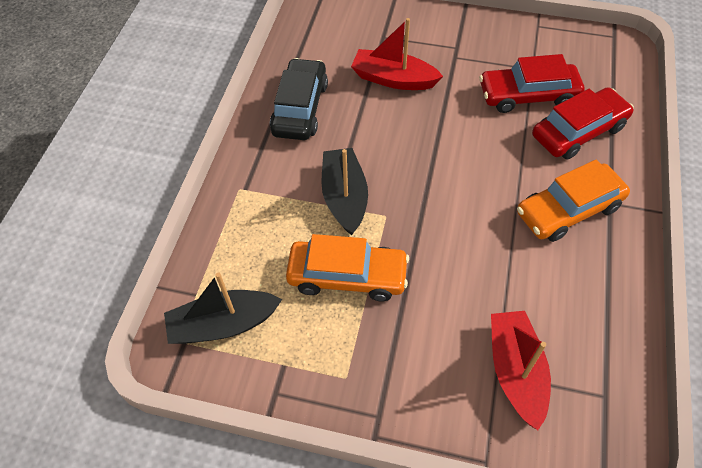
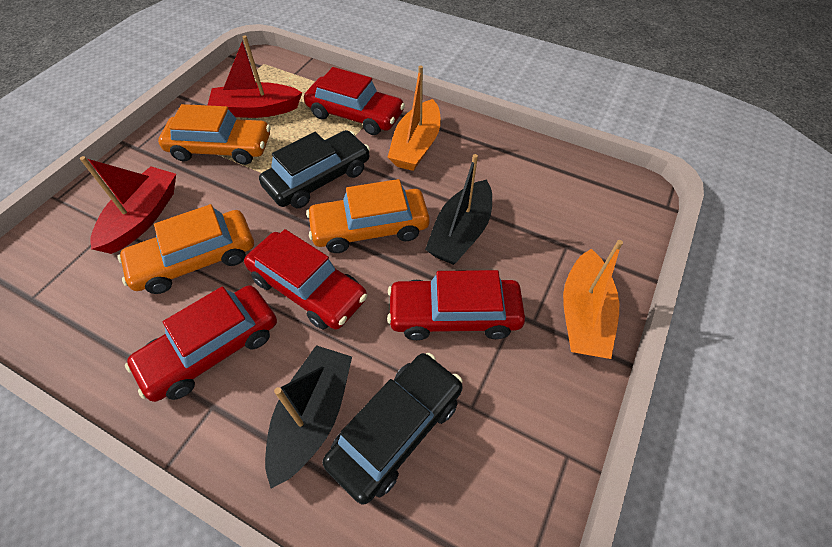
black car: 1 -> 2
orange boat: 0 -> 2
orange car: 2 -> 3
red car: 2 -> 4

